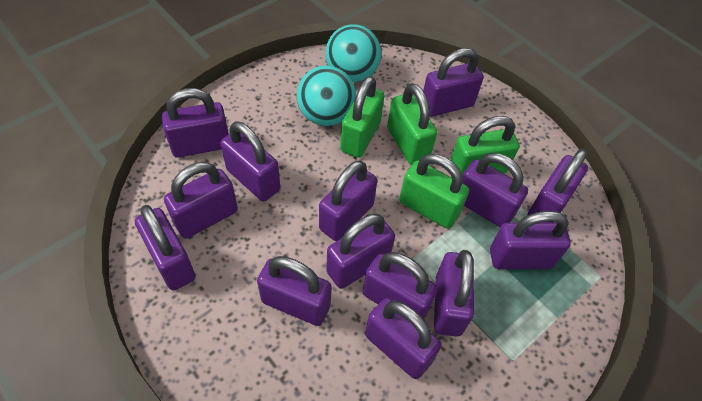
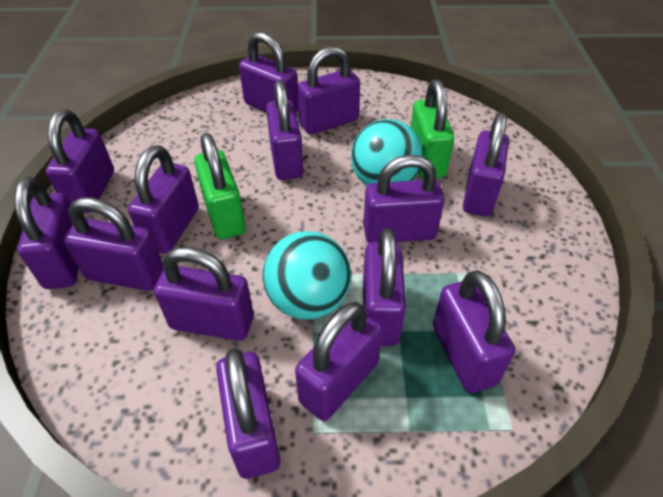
green padlock: 4 -> 2

